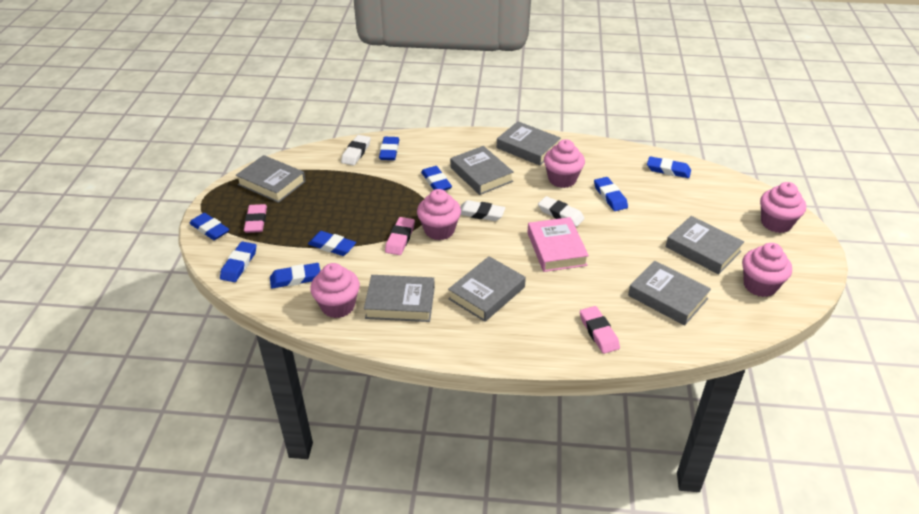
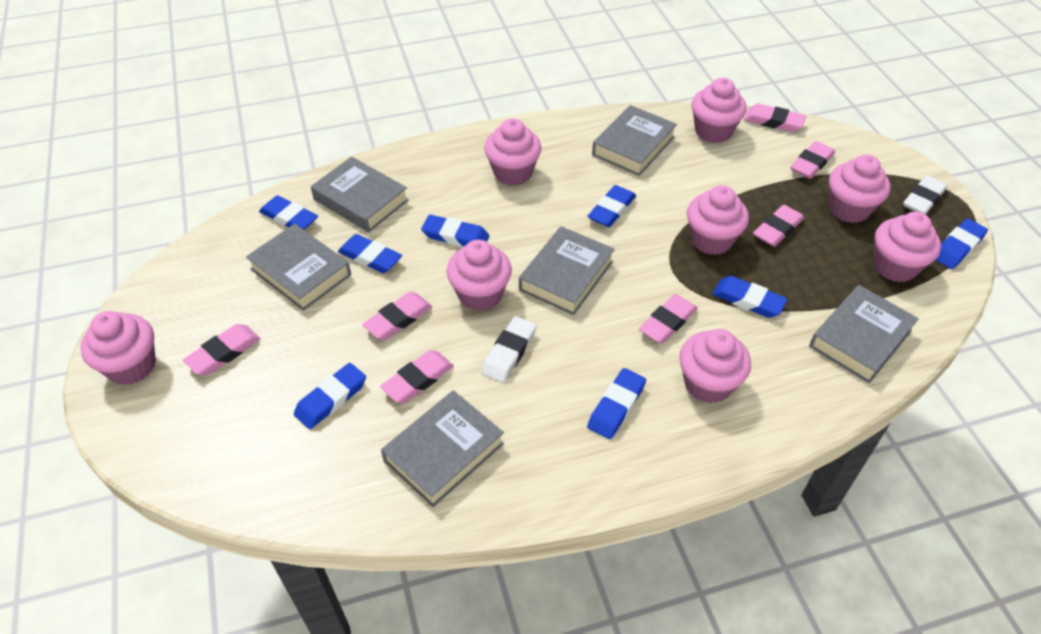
grey book: 7 -> 6
pink book: 1 -> 0
pink cupcake: 5 -> 8
pink eraser: 3 -> 7
white eraser: 3 -> 2

